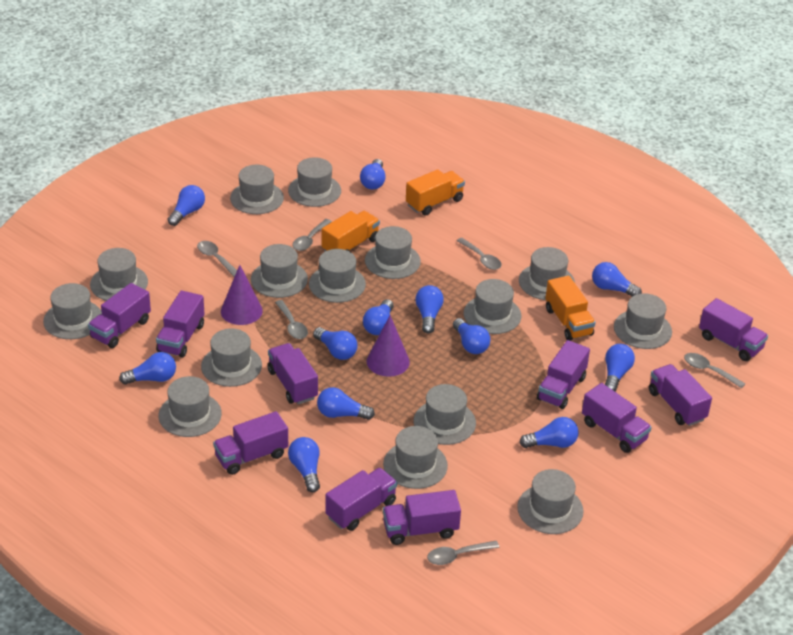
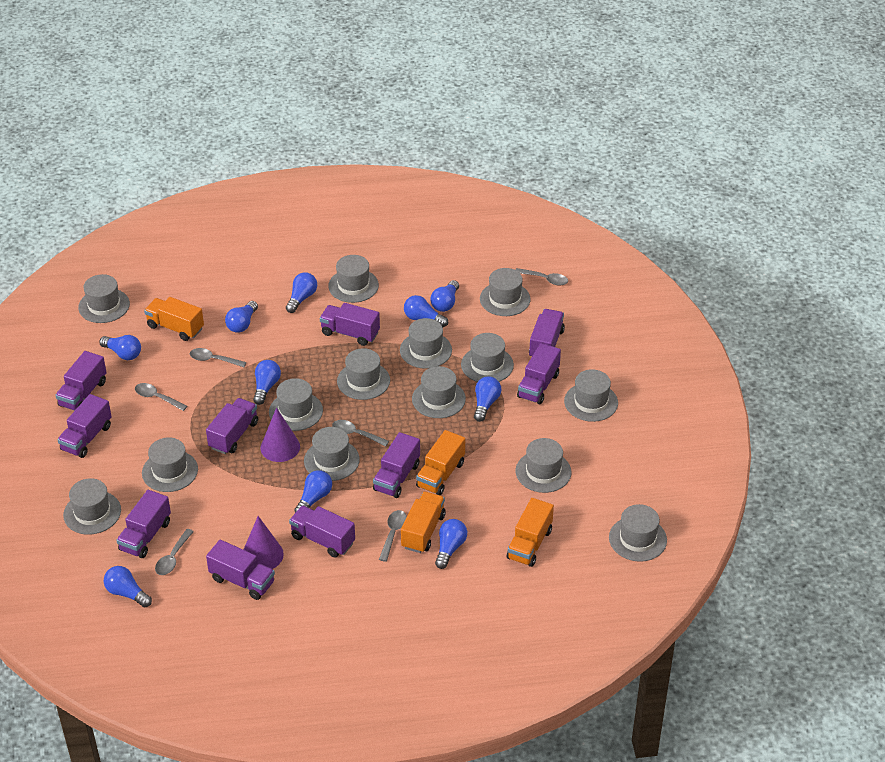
blue light bulb: 12 -> 10
grey hat: 15 -> 14
orange truck: 3 -> 4

